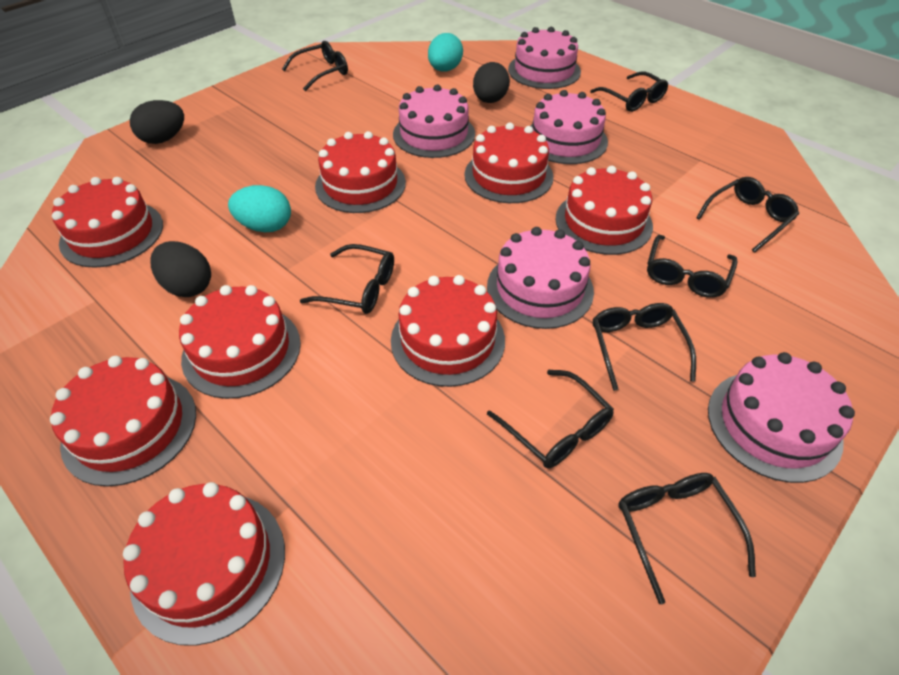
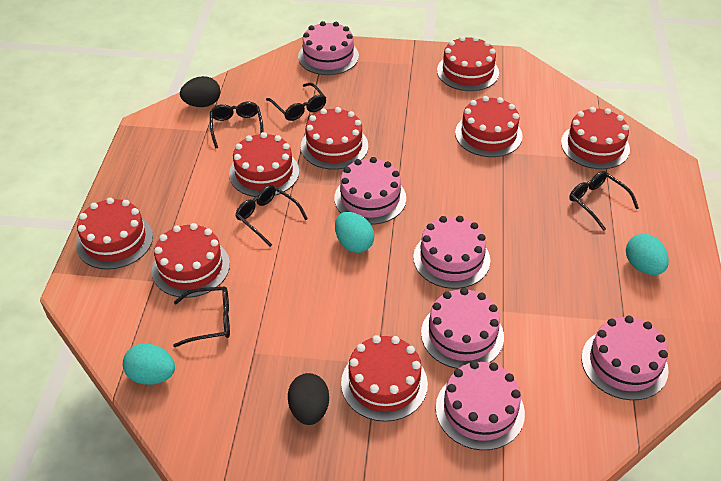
black egg: 3 -> 2
black glasses: 8 -> 5
pink cake: 5 -> 6
turquoise egg: 2 -> 3

